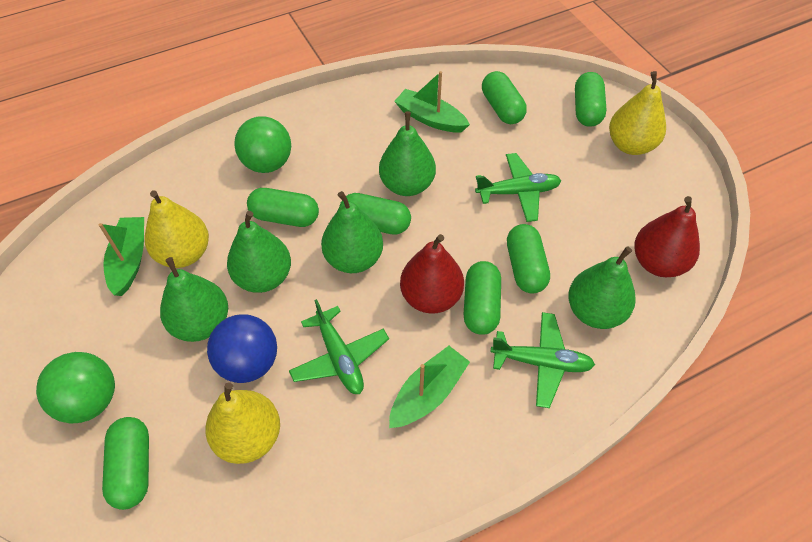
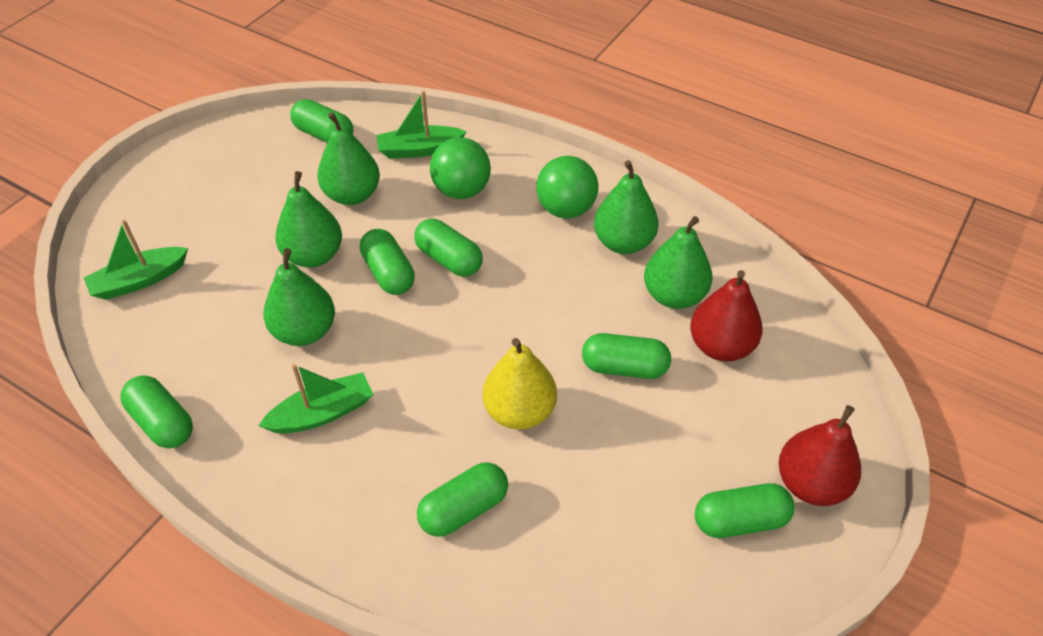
blue ball: 1 -> 0
green plane: 3 -> 0
yellow pear: 3 -> 1

